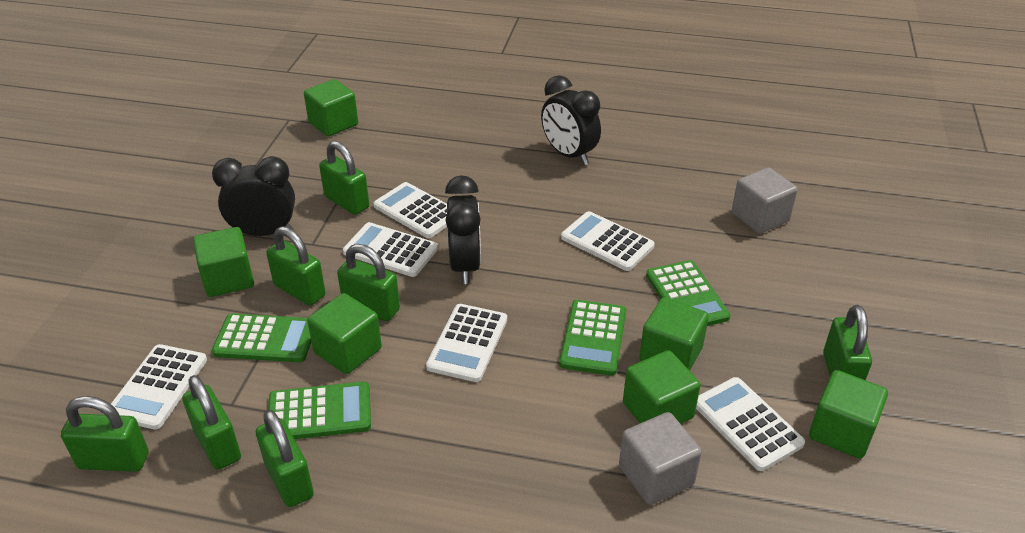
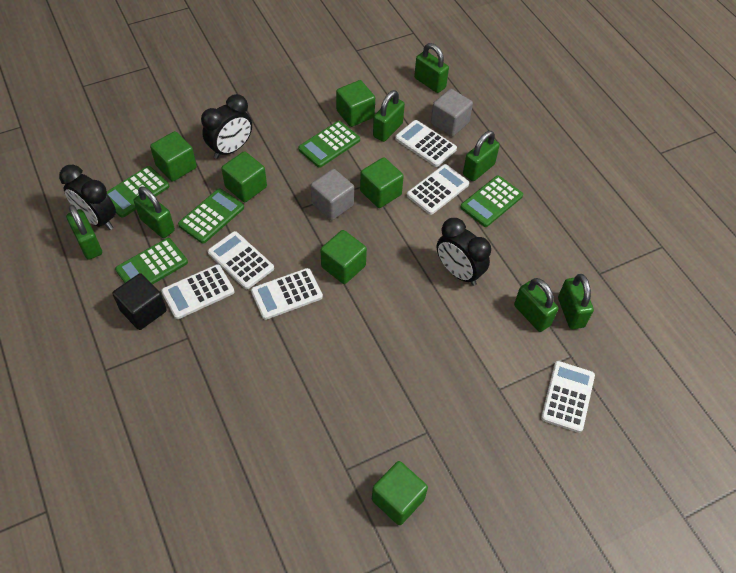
black cube: 0 -> 1
green calculator: 4 -> 5

